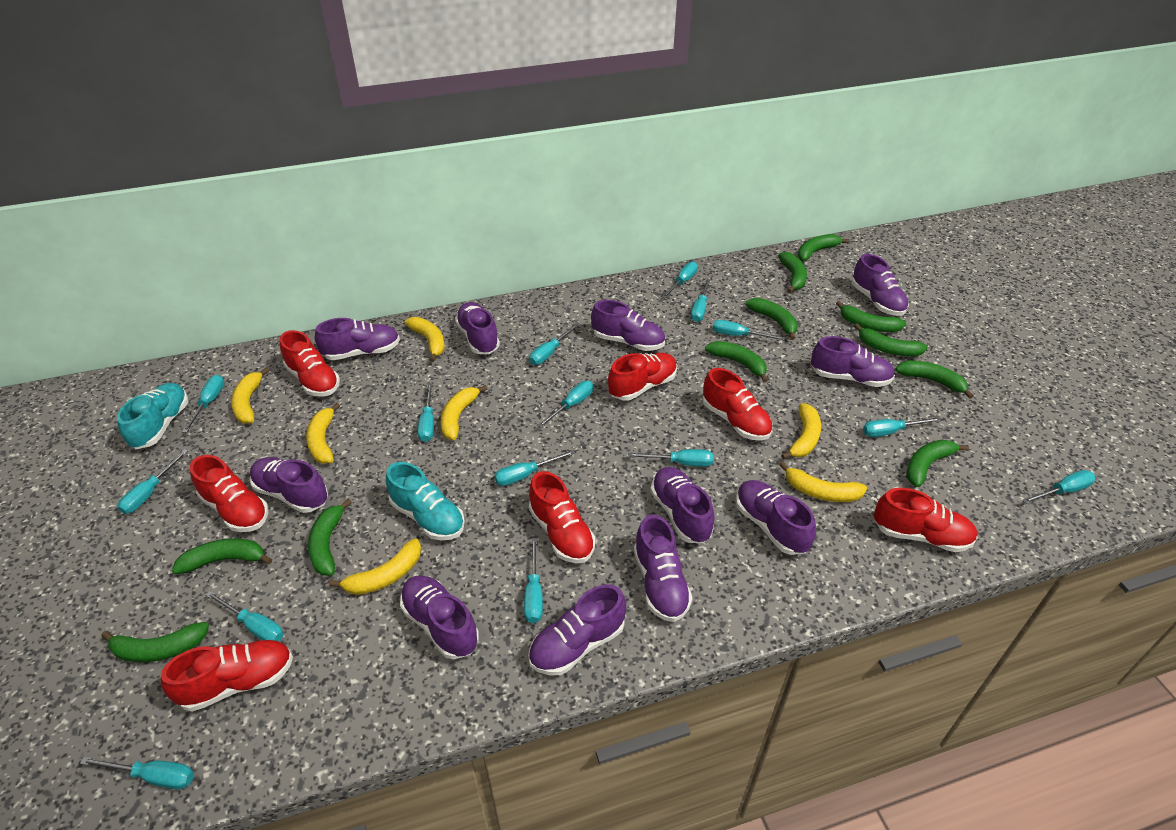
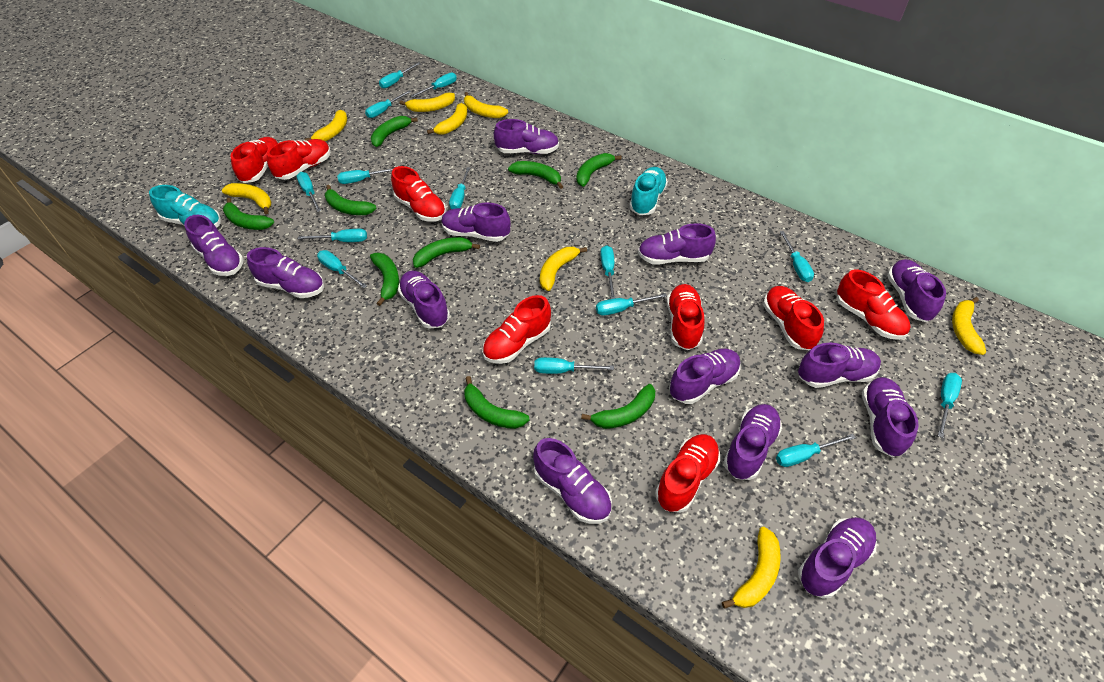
green banana: 11 -> 9
purple shoe: 11 -> 13
red shoe: 7 -> 8
turquoise screwdriver: 15 -> 14
yellow banana: 7 -> 8

